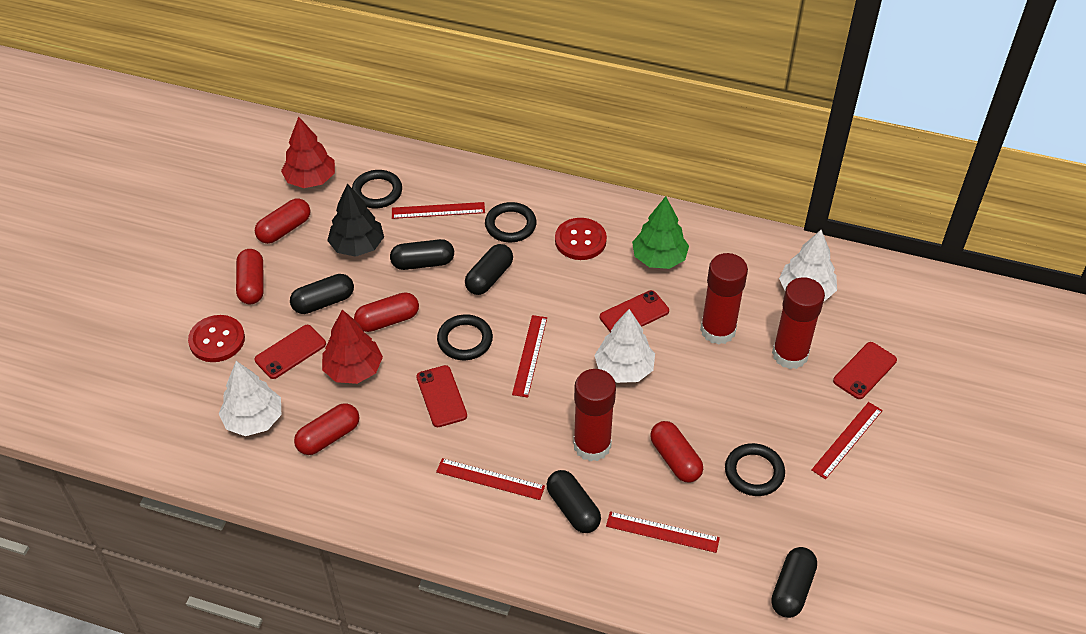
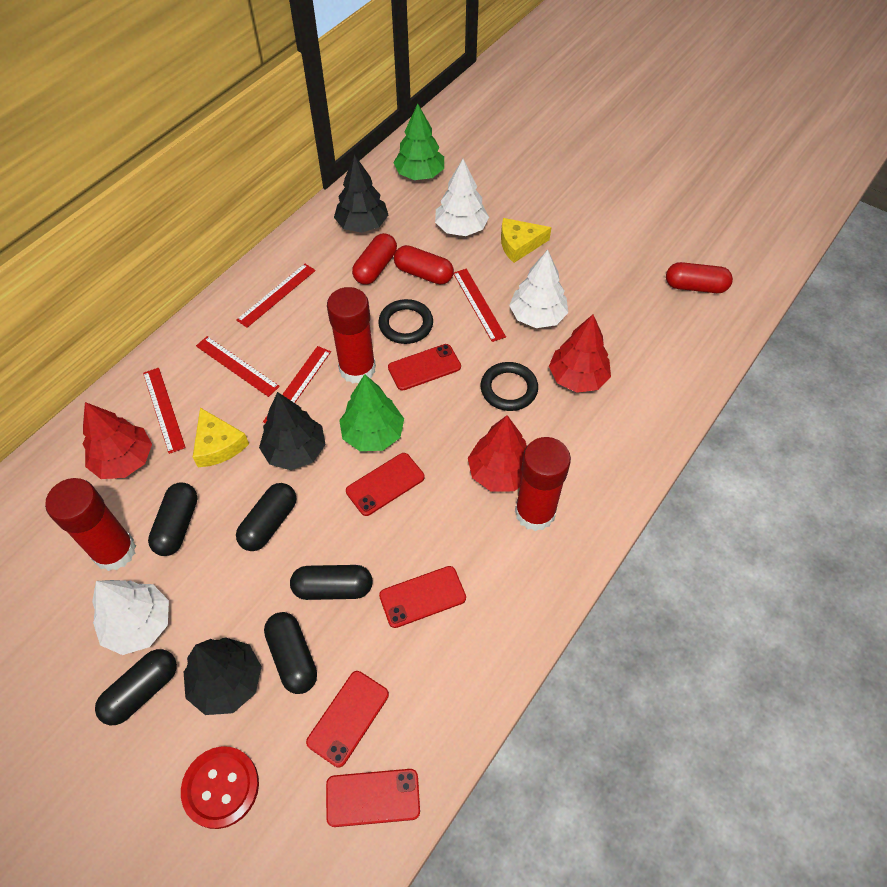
black ring: 4 -> 2
black tree: 1 -> 3
green tree: 1 -> 2
red button: 2 -> 1
red capsule: 5 -> 3
red phone: 4 -> 5
red tree: 2 -> 3
yellow cheese: 0 -> 2

